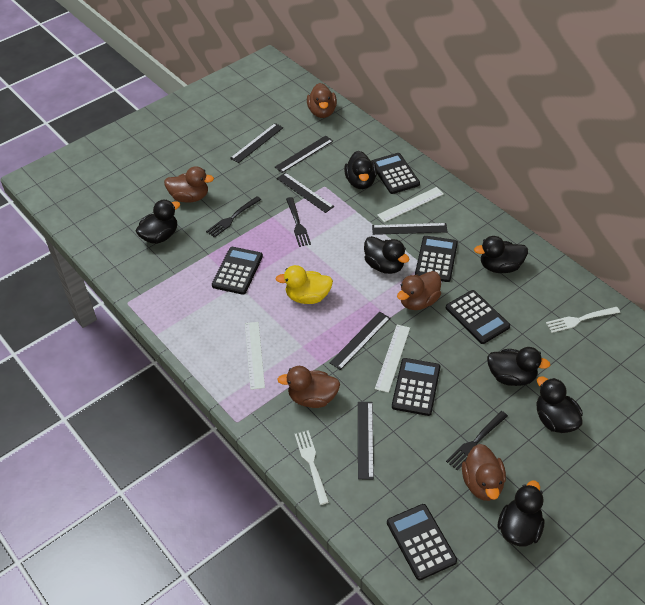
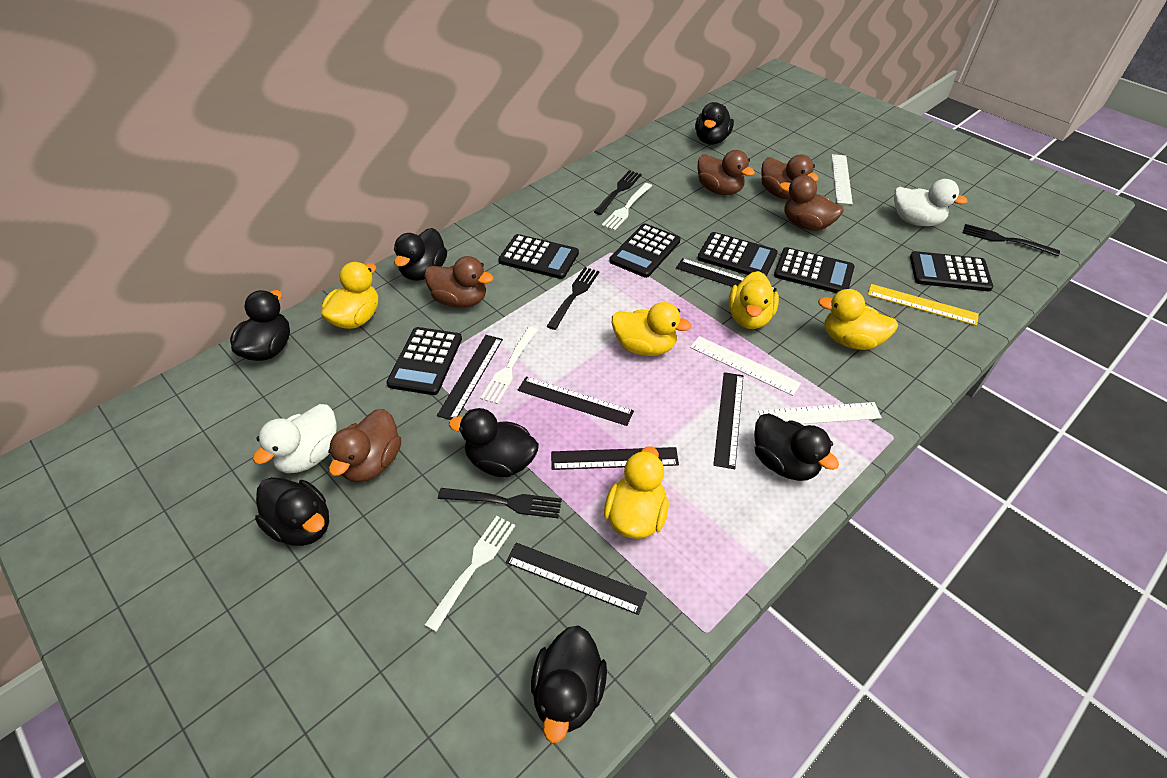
black fork: 3 -> 4
white duck: 0 -> 2
white fork: 2 -> 3
yellow duck: 1 -> 5
yellow ruler: 0 -> 1

